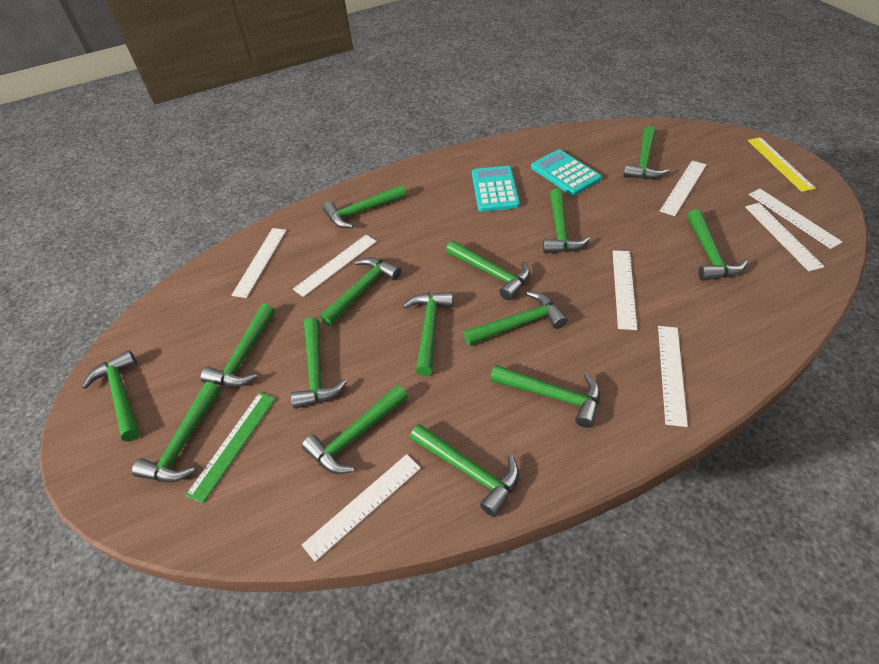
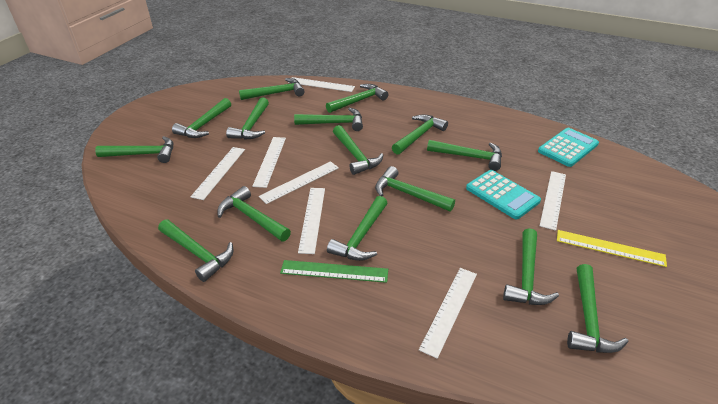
white ruler: 8 -> 7

